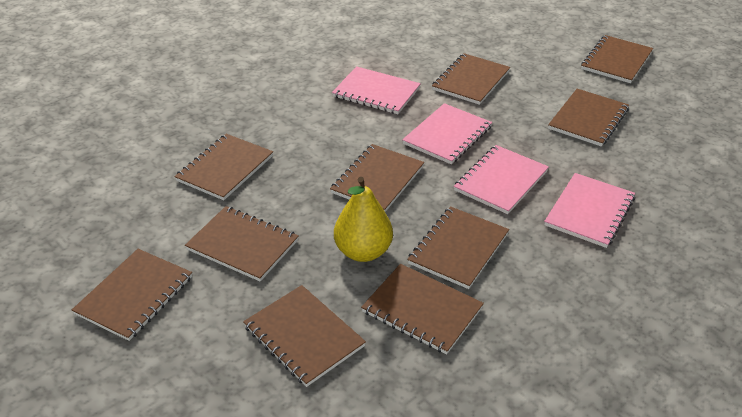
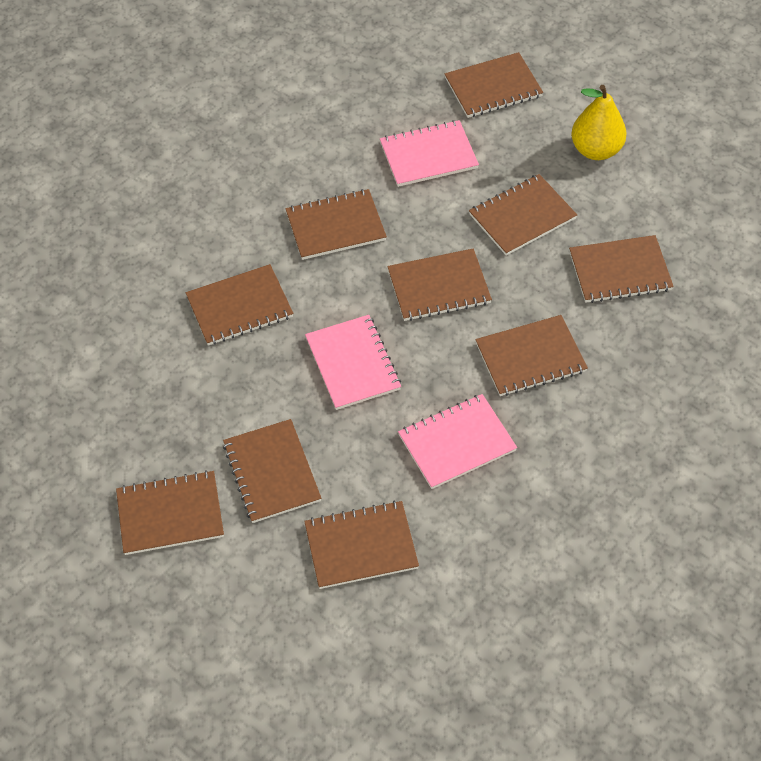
pink notebook: 4 -> 3

